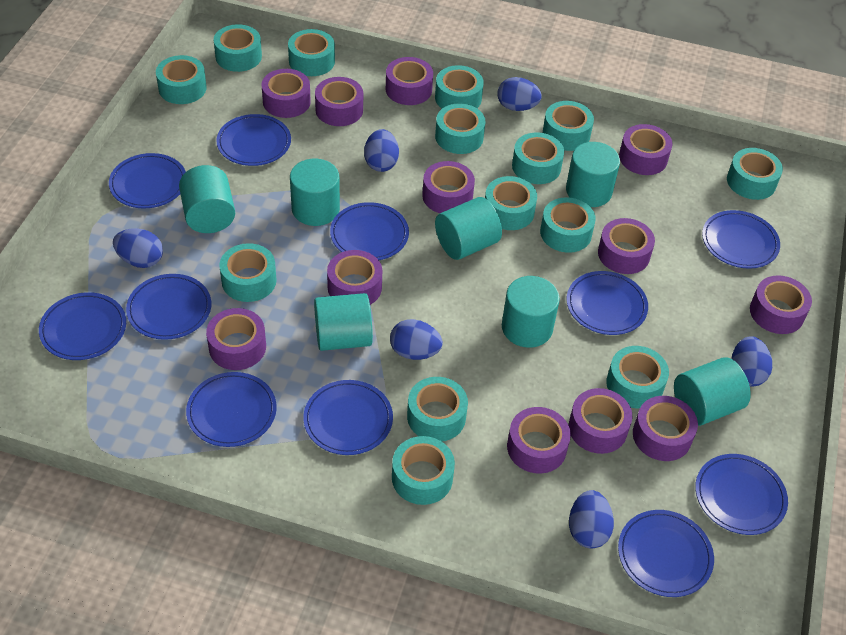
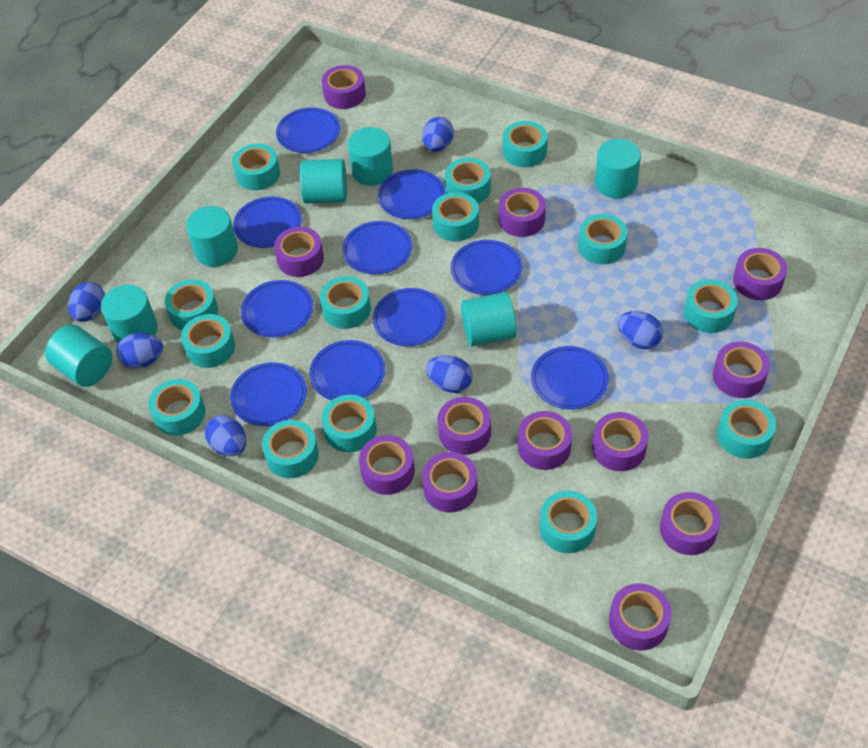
blue plate: 11 -> 10

